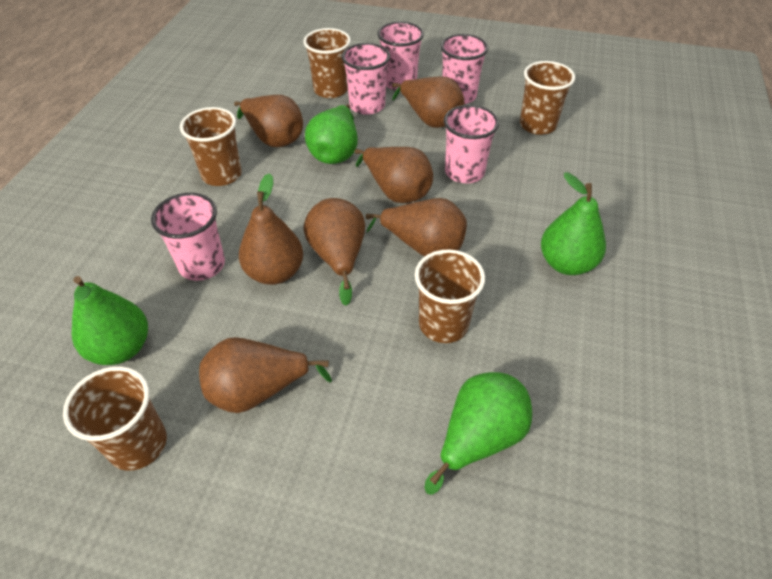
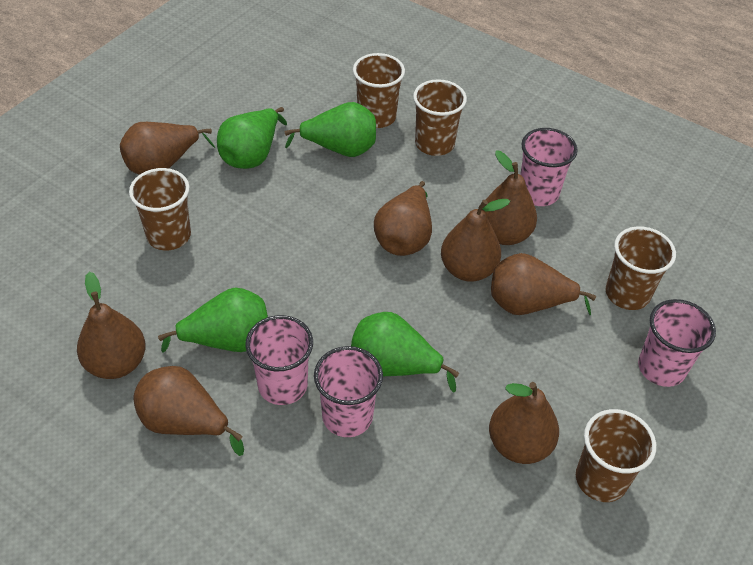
brown pear: 7 -> 8
pink cup: 5 -> 4

